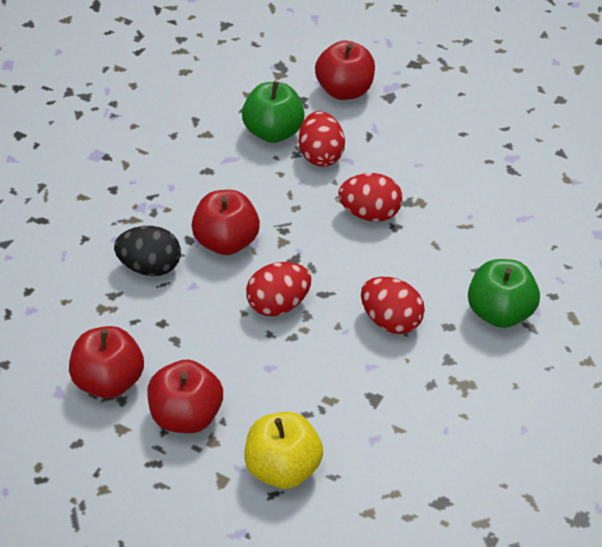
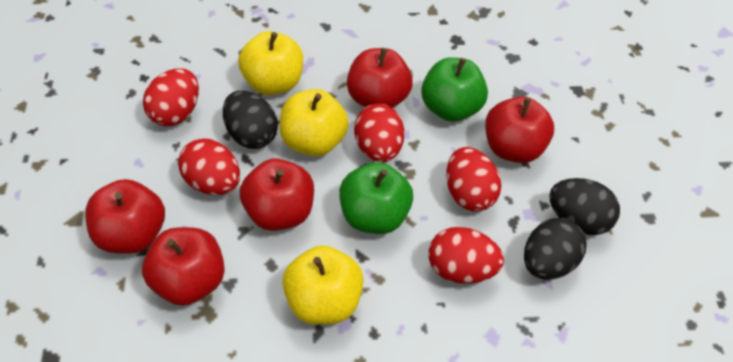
black egg: 1 -> 3
red apple: 4 -> 5
red egg: 4 -> 5
yellow apple: 1 -> 3

